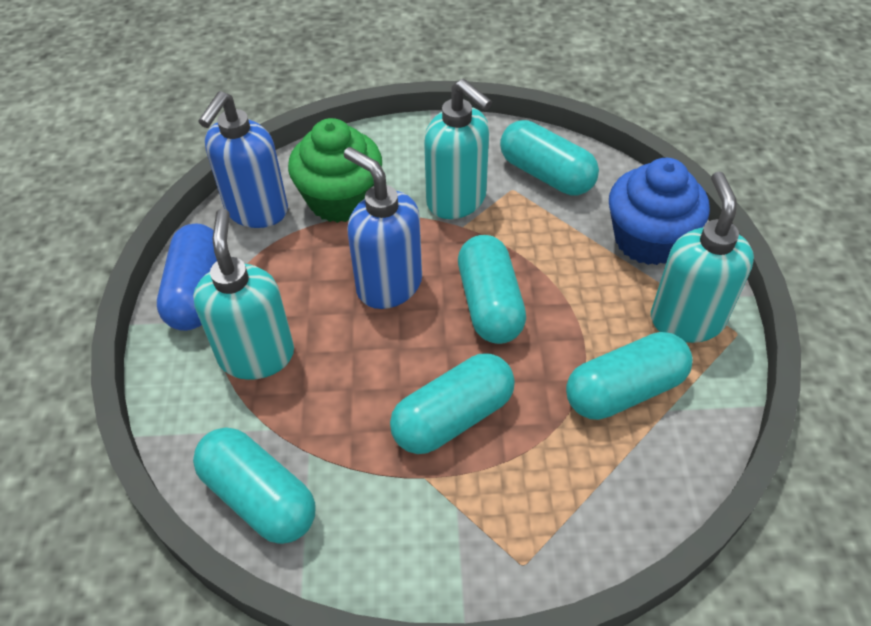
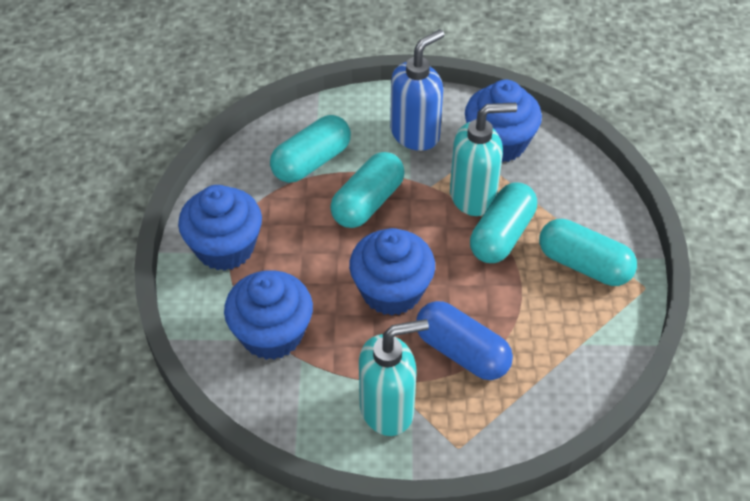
blue cupcake: 1 -> 4
blue soap dispenser: 2 -> 1
green cupcake: 1 -> 0
turquoise capsule: 5 -> 4
turquoise soap dispenser: 3 -> 2

